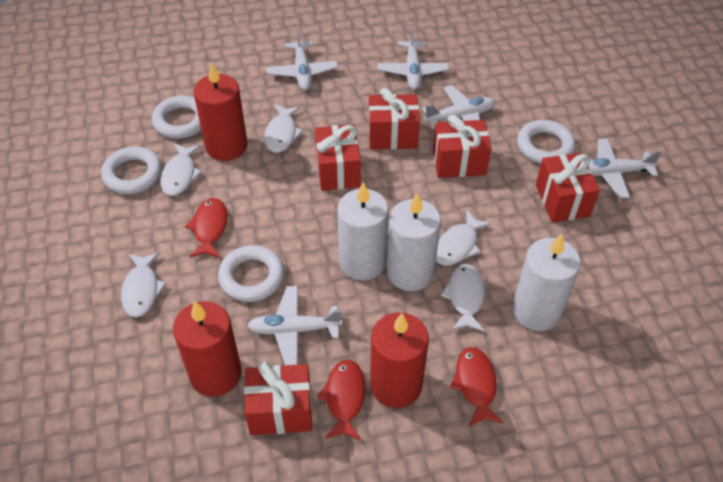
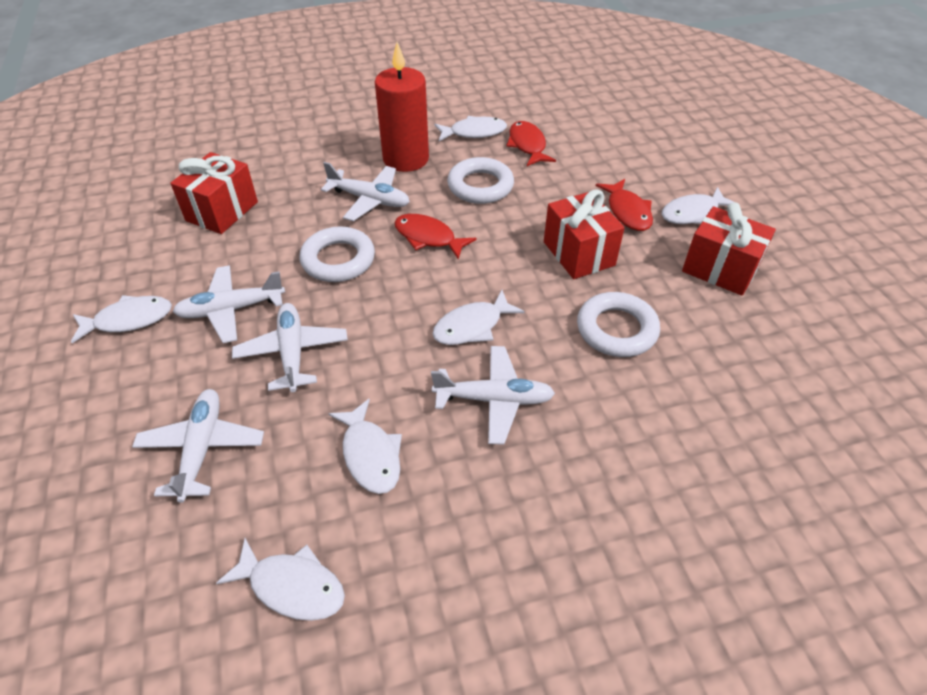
red candle: 3 -> 1
red gift: 5 -> 3
white candle: 3 -> 0
white fish: 5 -> 6
white ring: 4 -> 3

